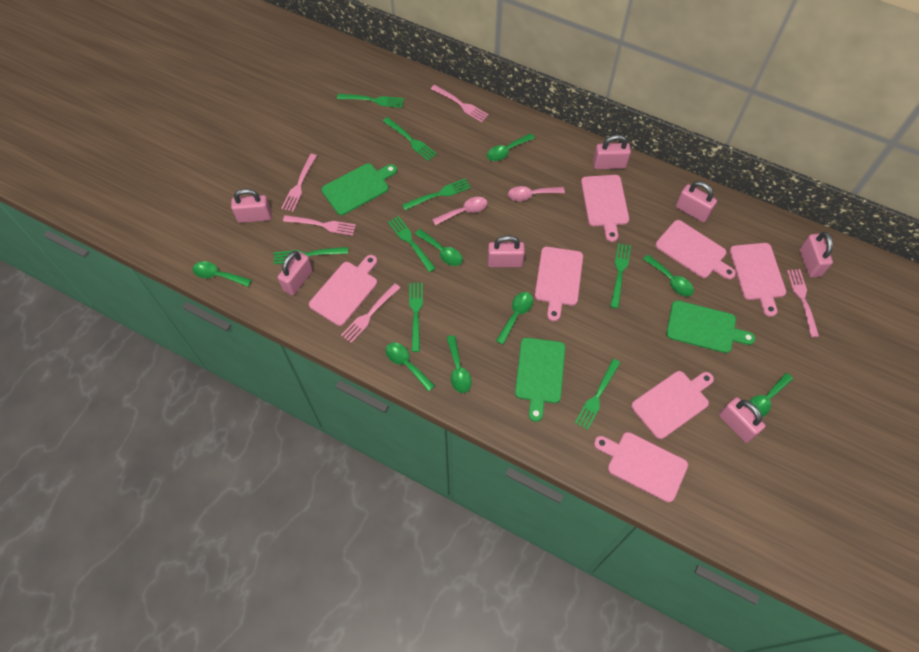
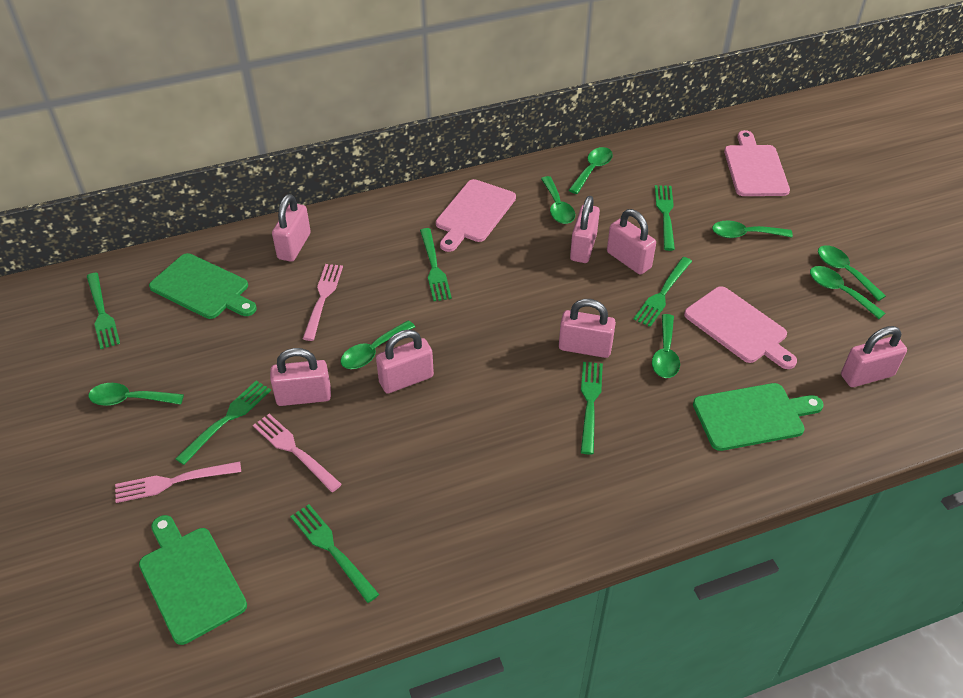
green fork: 8 -> 7
pink cutting board: 7 -> 3
pink fork: 5 -> 3
pink spoon: 2 -> 0

